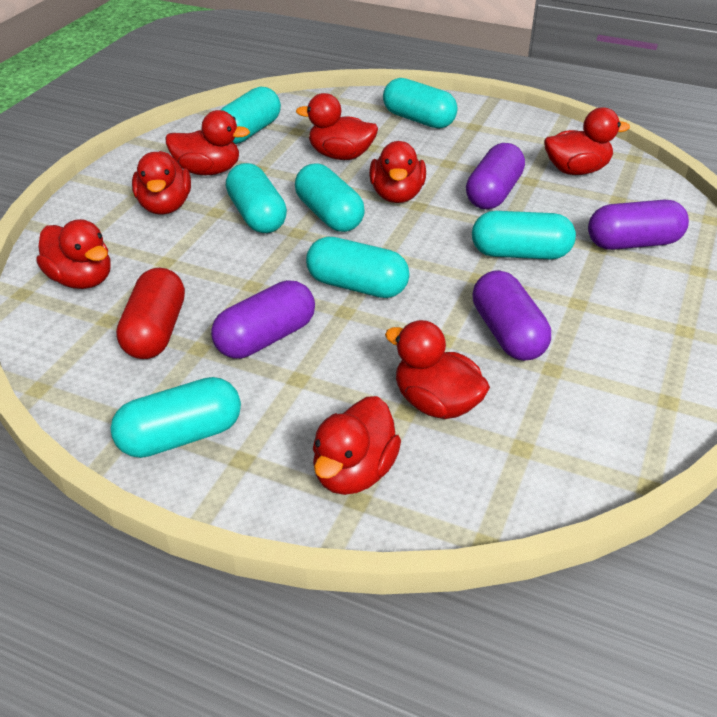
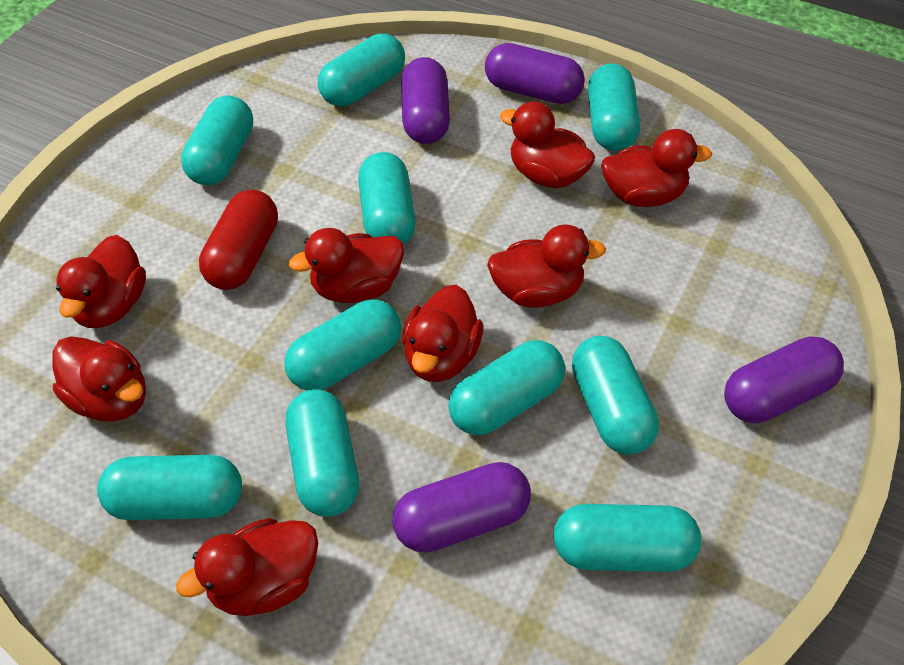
turquoise capsule: 7 -> 10

